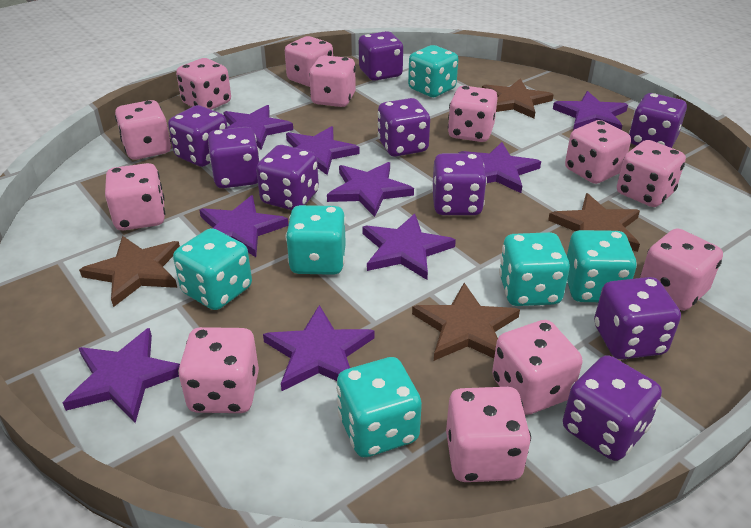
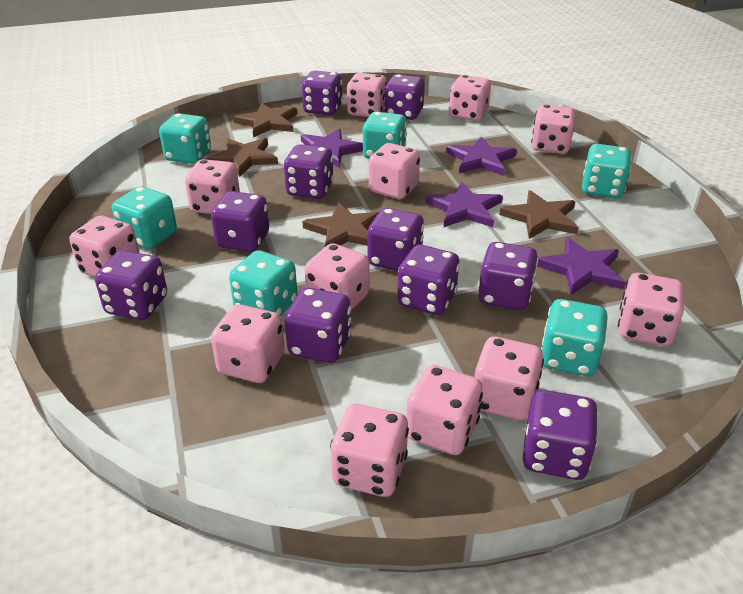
purple dice: 9 -> 10
purple star: 9 -> 4

